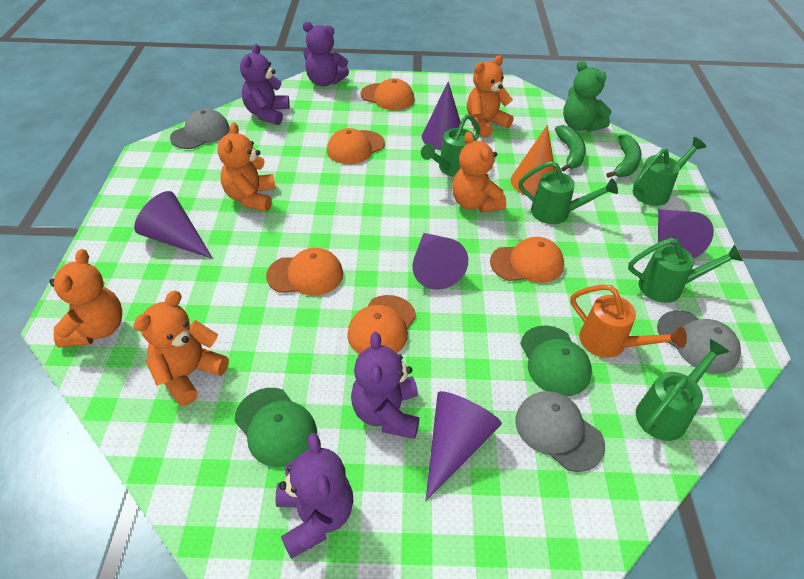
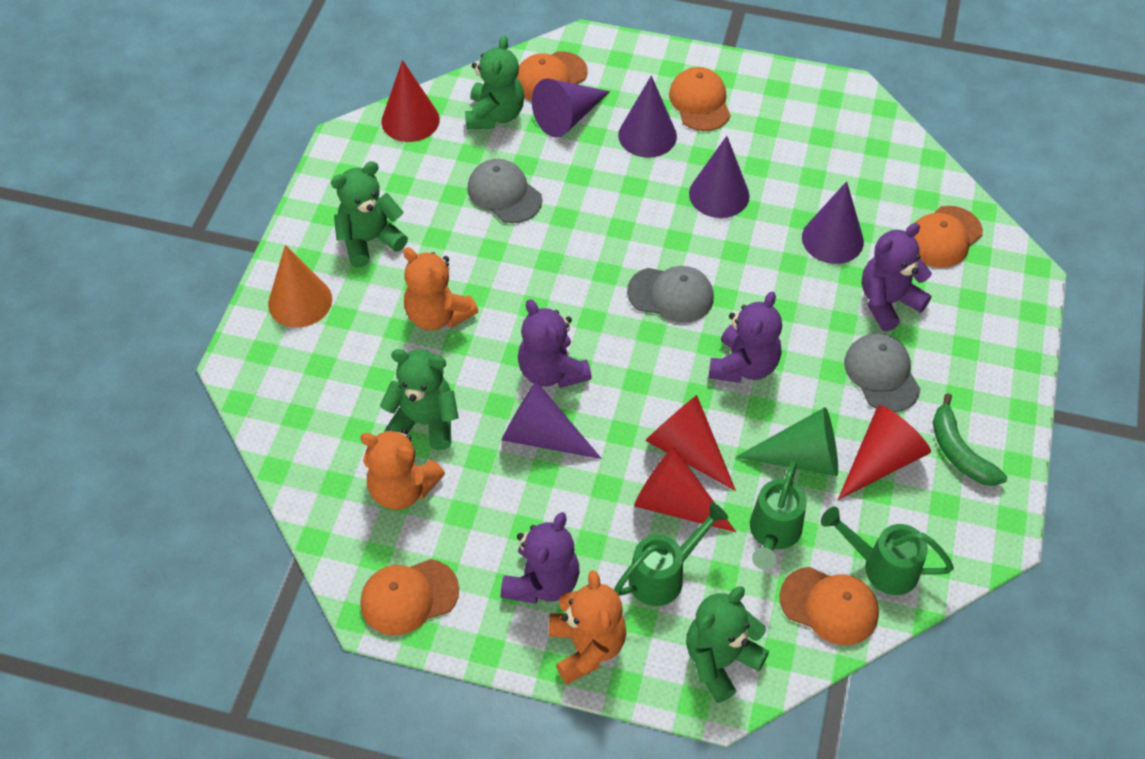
green banana: 2 -> 1
green cap: 2 -> 0
green cone: 0 -> 1
green teddy bear: 1 -> 4
green watering can: 5 -> 3
orange teddy bear: 5 -> 3
orange watering can: 1 -> 0
red cone: 0 -> 4

